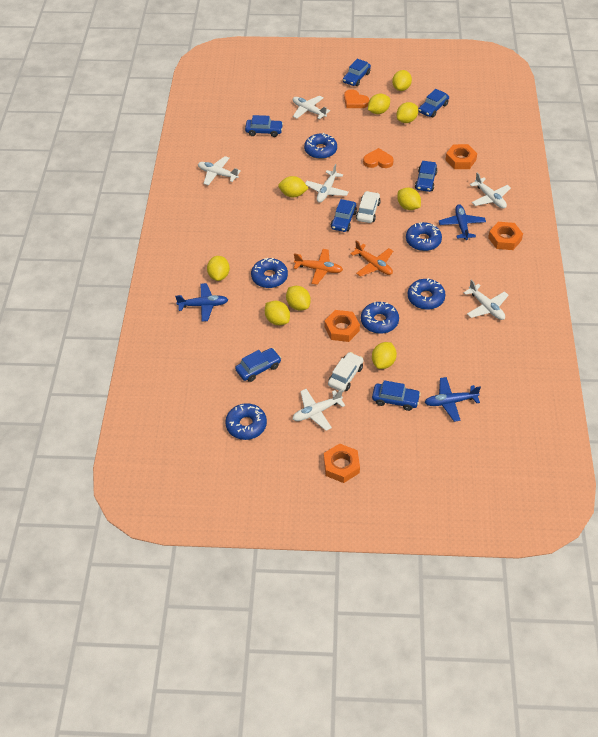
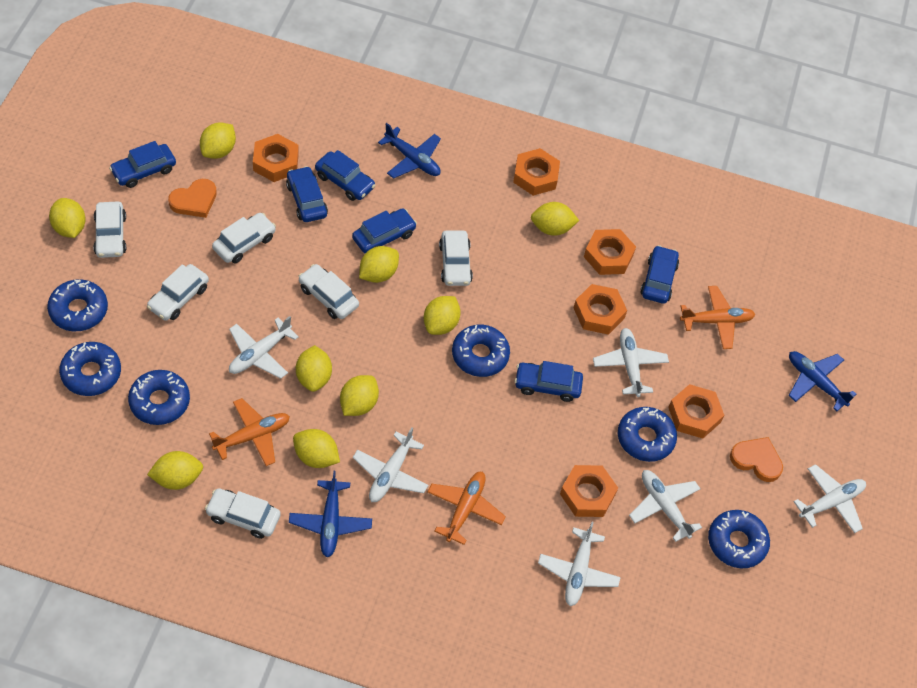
blue car: 7 -> 6
orange nut: 4 -> 6
orange plane: 2 -> 3
white car: 2 -> 6

